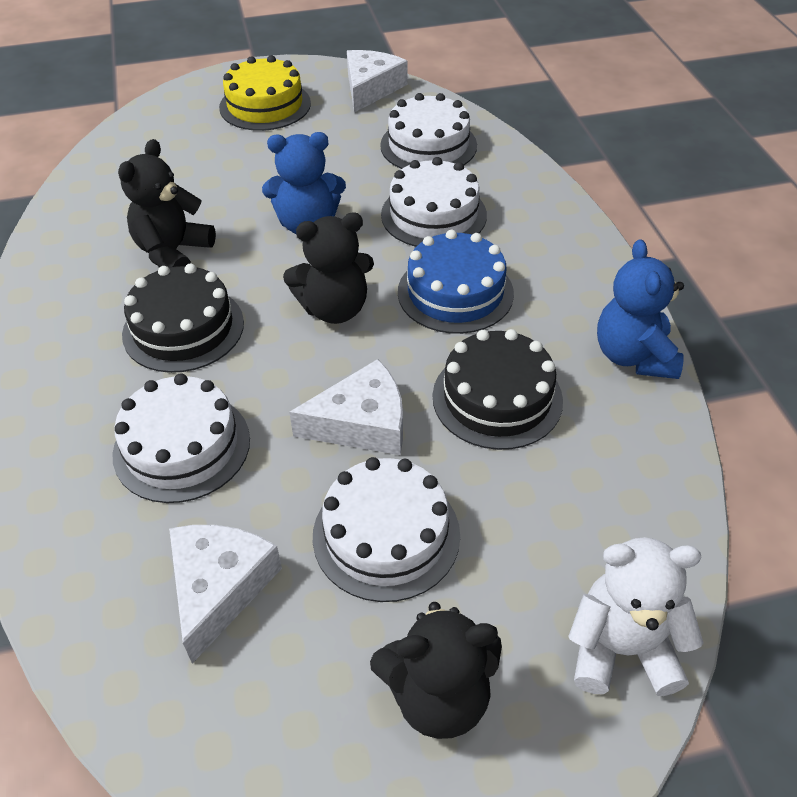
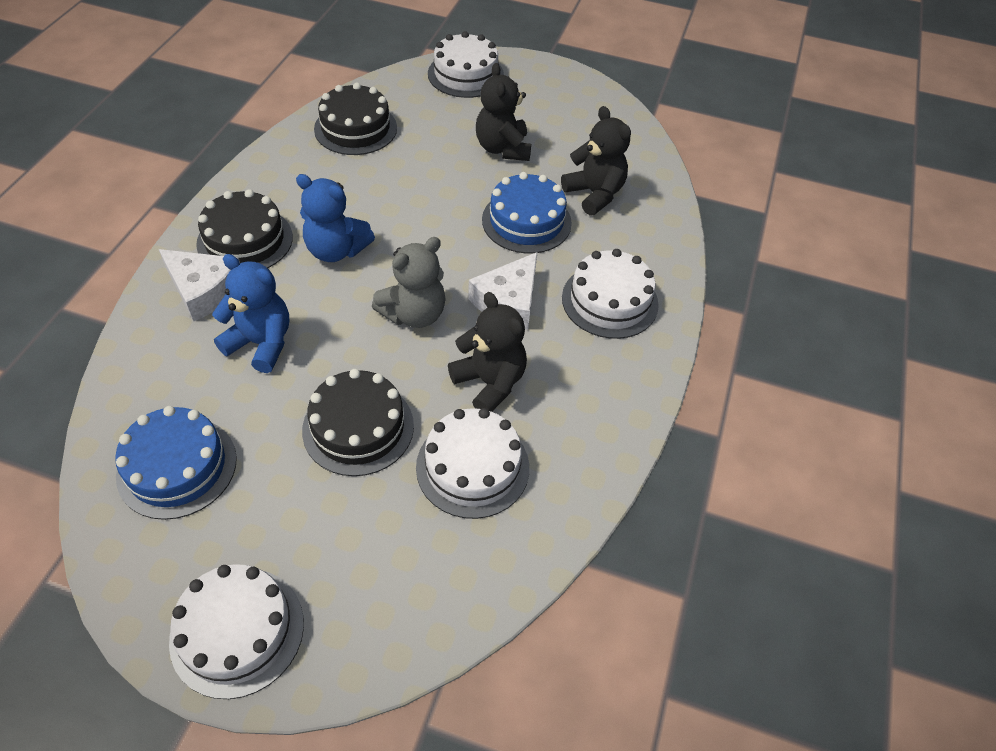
black cake: 2 -> 3
blue cake: 1 -> 2
grey teddy bear: 0 -> 1
white cheese: 3 -> 2
white teddy bear: 1 -> 0
yellow cake: 1 -> 0

